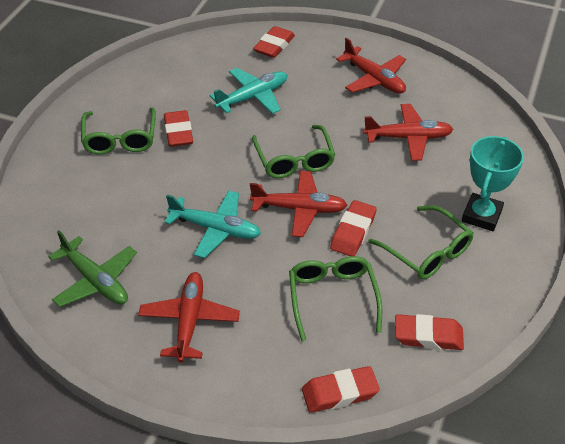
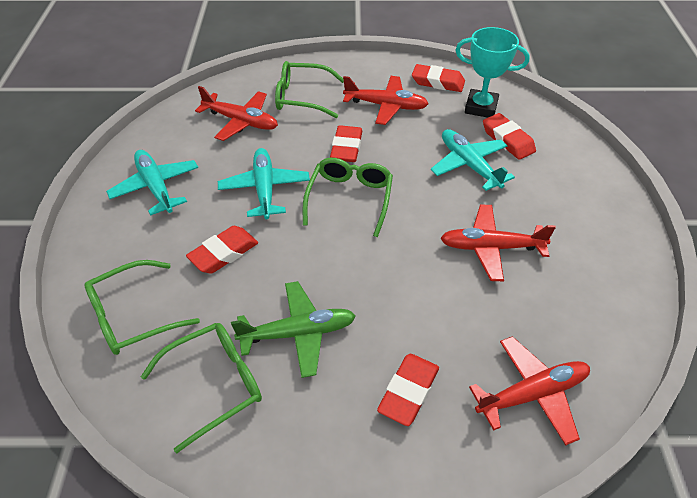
turquoise plane: 2 -> 3

